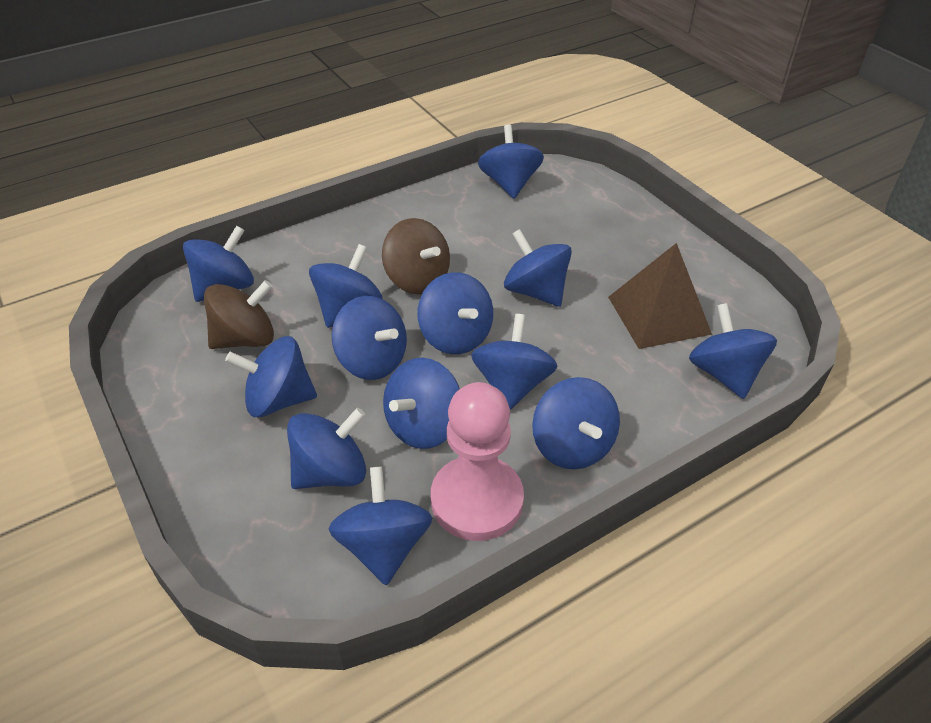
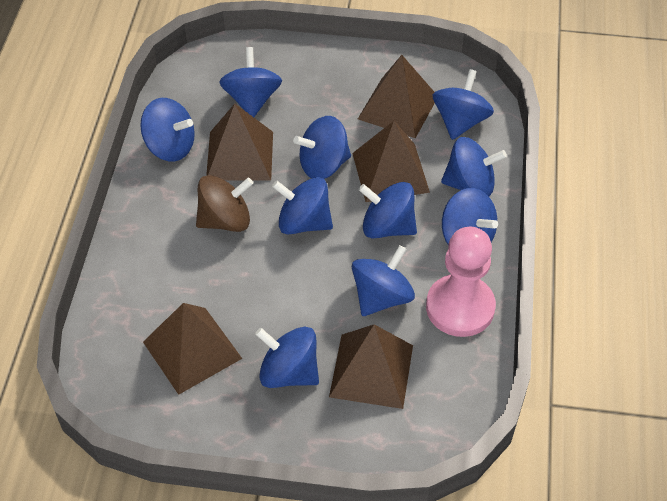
blue spinning top: 13 -> 10
brown pyramid: 1 -> 5
brown spinning top: 2 -> 1

